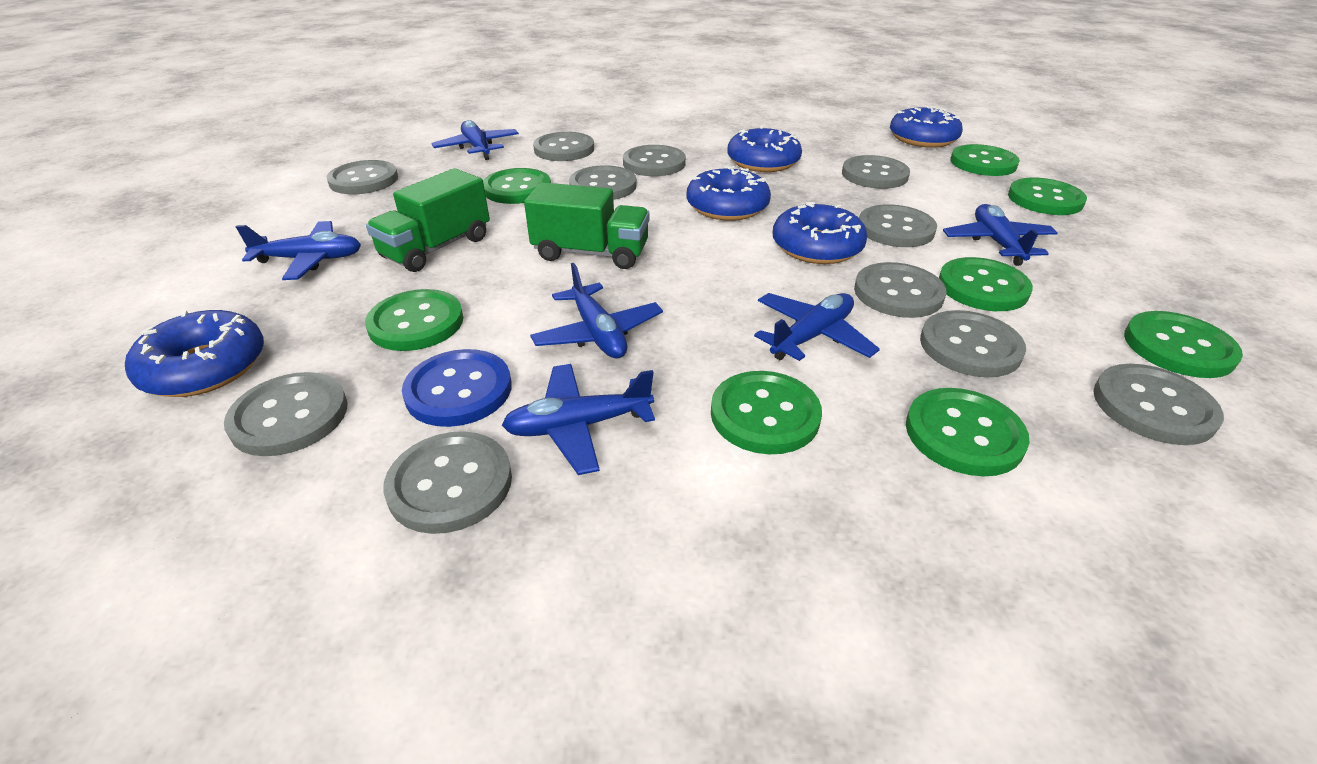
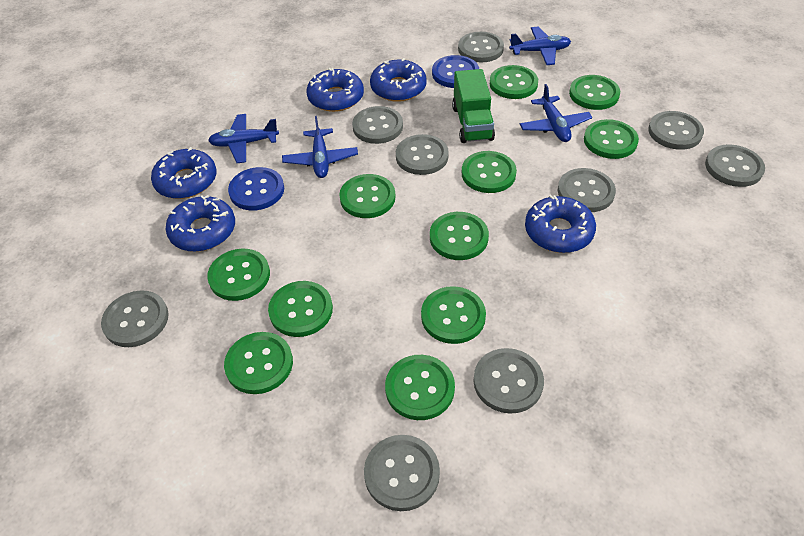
blue button: 1 -> 2
blue plane: 6 -> 4
green button: 8 -> 11
green truck: 2 -> 1
grey button: 11 -> 9

